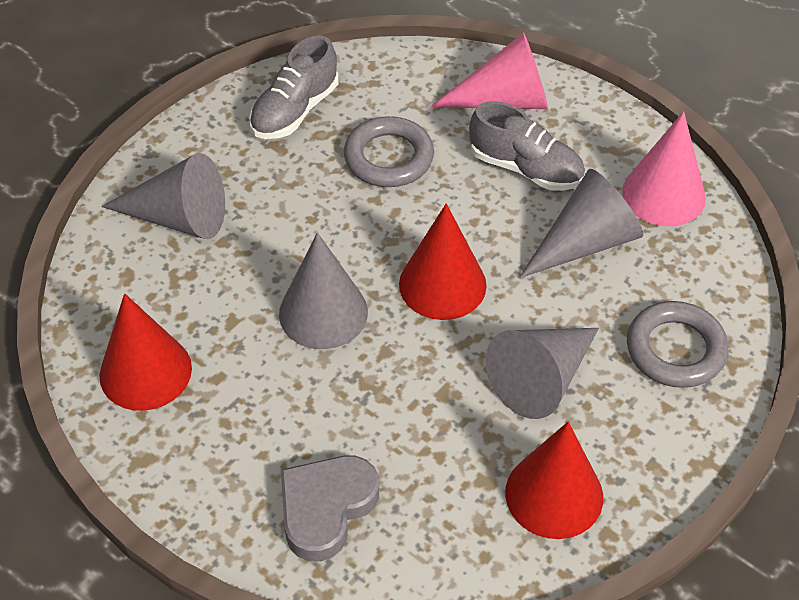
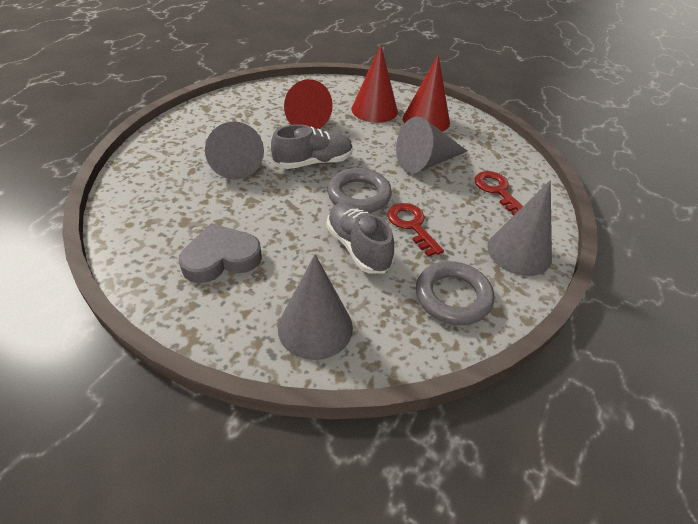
pink cone: 2 -> 0
red key: 0 -> 2

